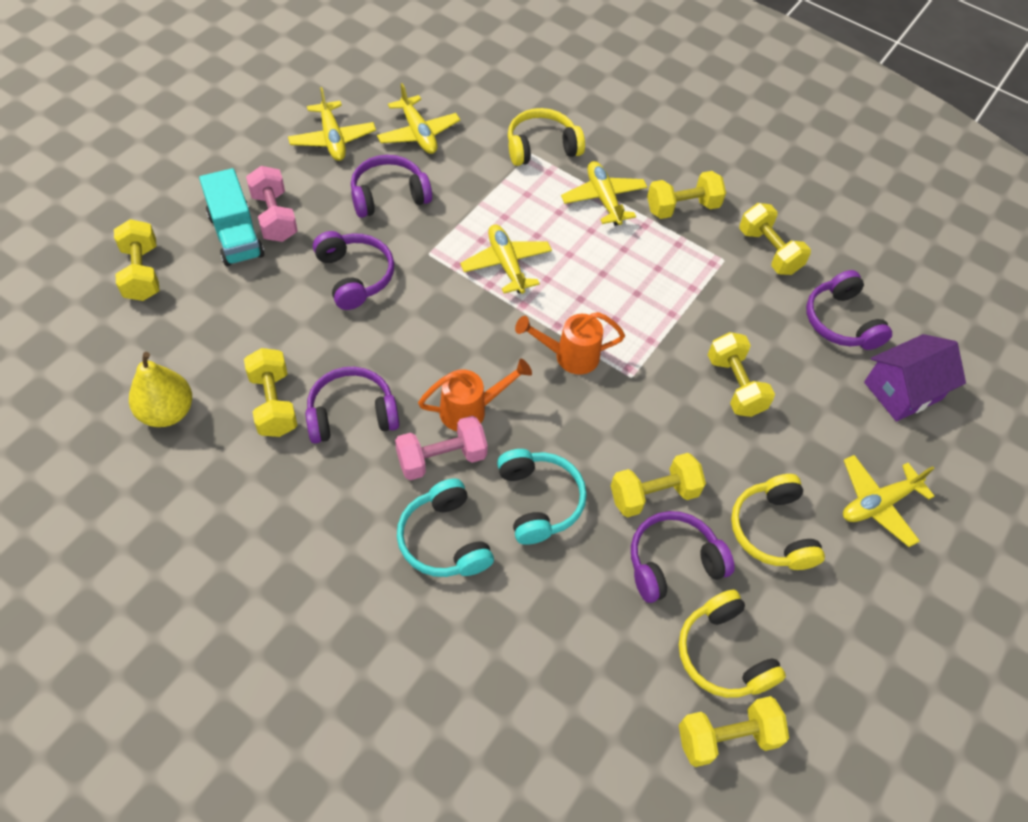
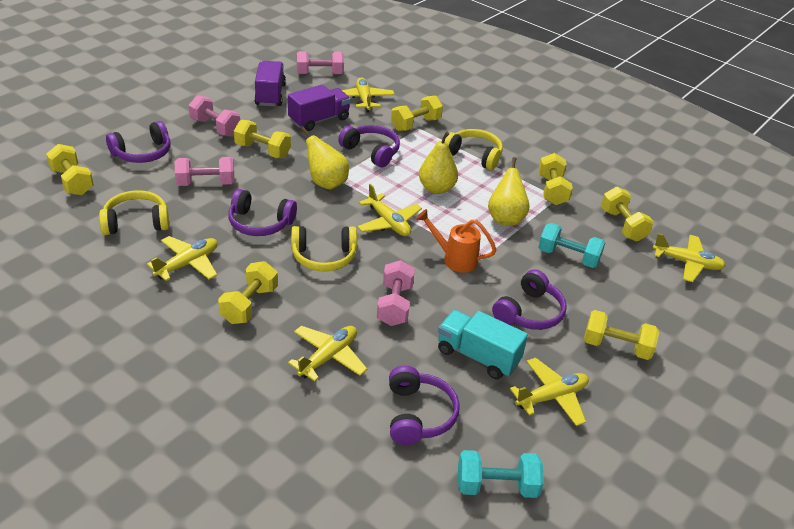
orange watering can: 2 -> 1
pink dumbbell: 2 -> 4
purple house: 1 -> 0
purple truck: 0 -> 2
turquoise dumbbell: 0 -> 2
turquoise headphones: 2 -> 0
yellow pear: 1 -> 3
yellow plane: 5 -> 6

